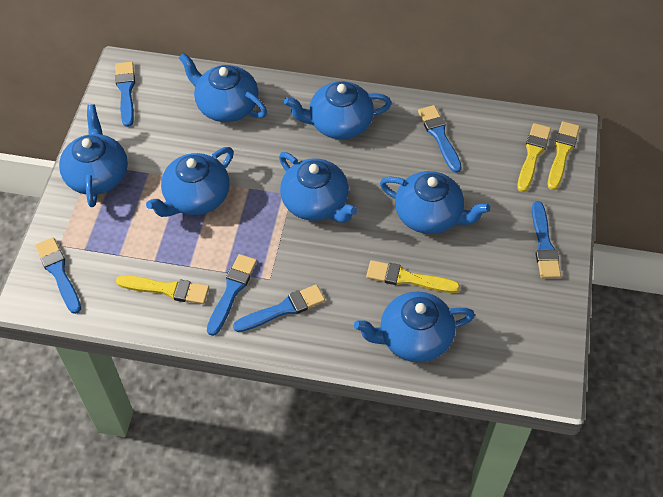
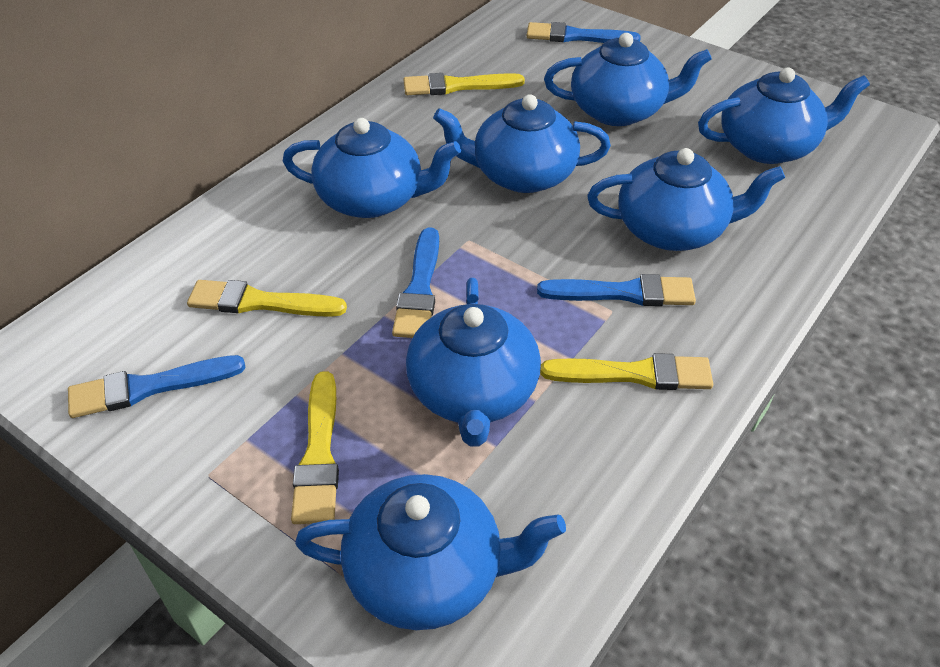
blue brush: 6 -> 4

